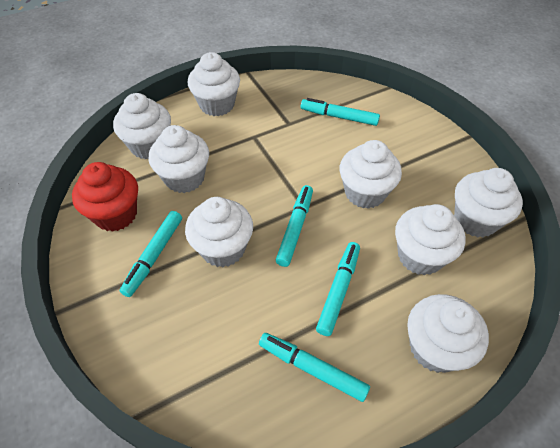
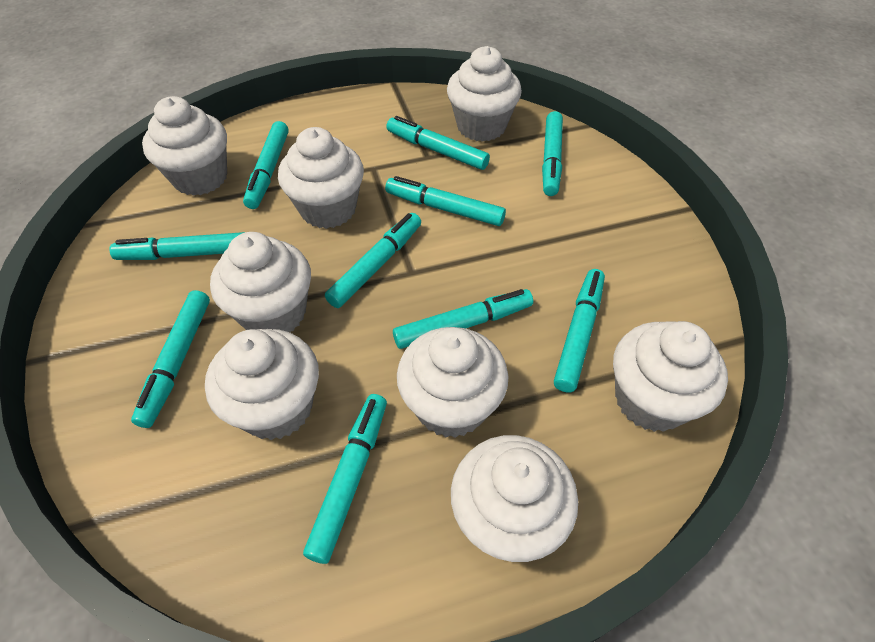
red cupcake: 1 -> 0
turquoise marker: 5 -> 10

